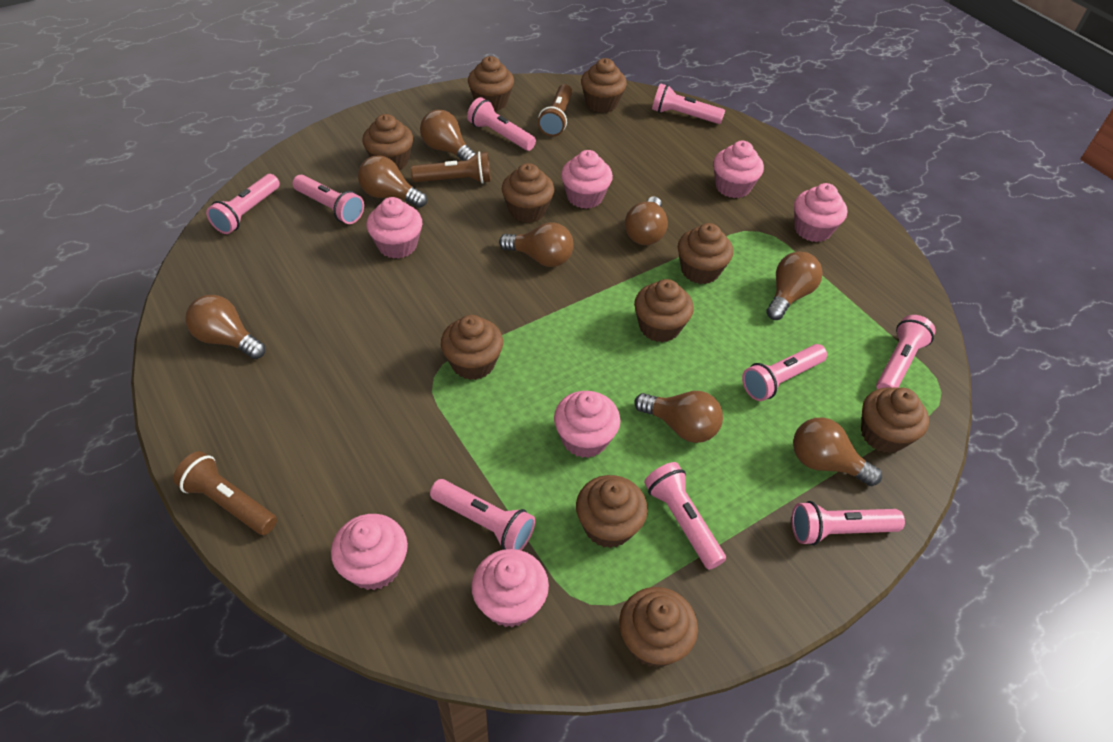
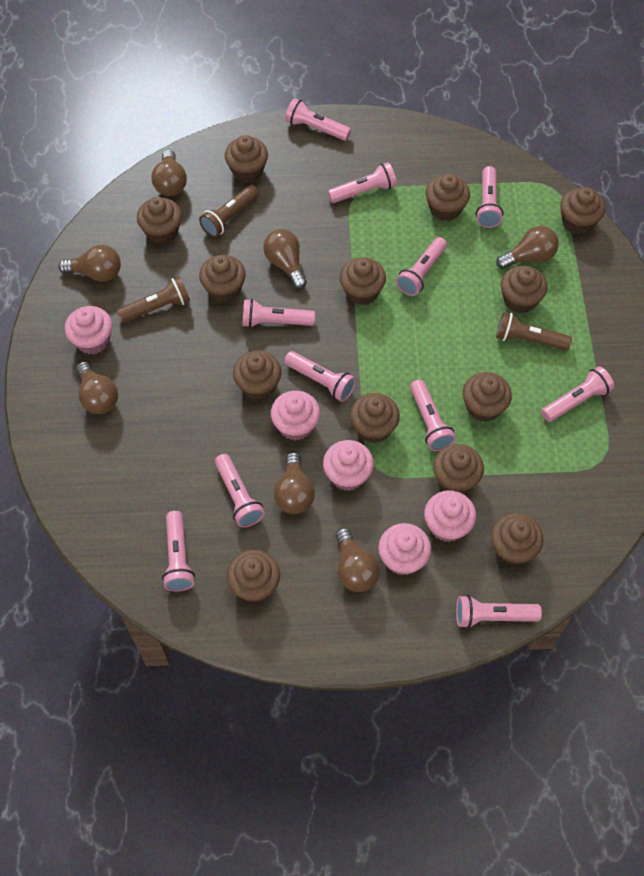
brown cupcake: 10 -> 13
brown light bulb: 8 -> 7
pink cupcake: 7 -> 5
pink flashlight: 9 -> 11

